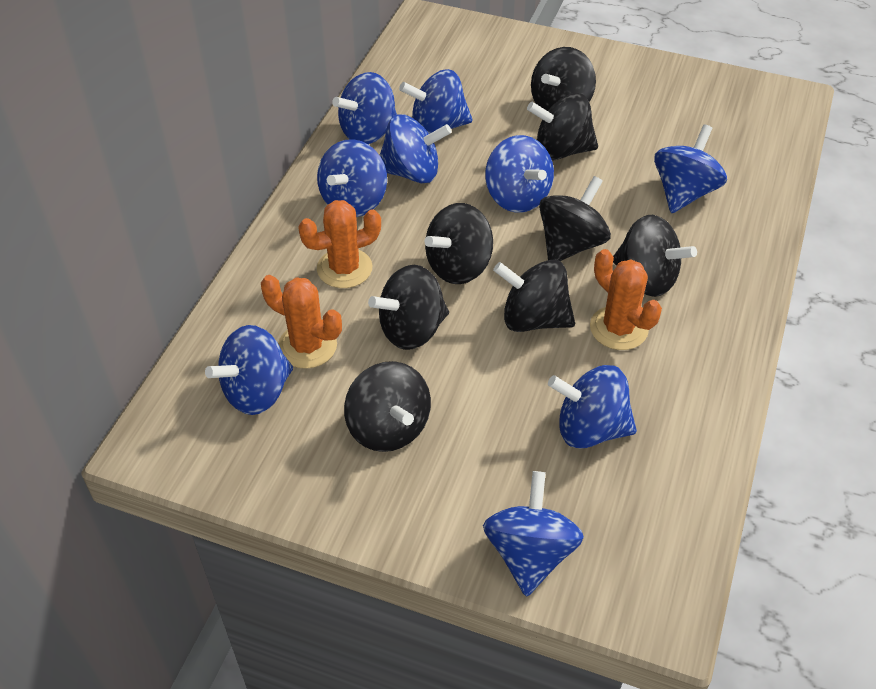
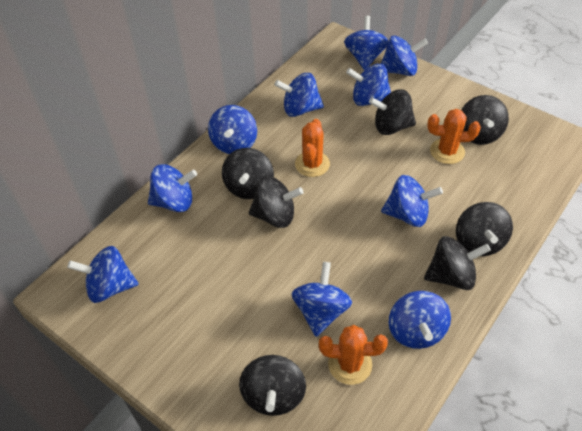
black spinning top: 8 -> 7
blue spinning top: 9 -> 10

